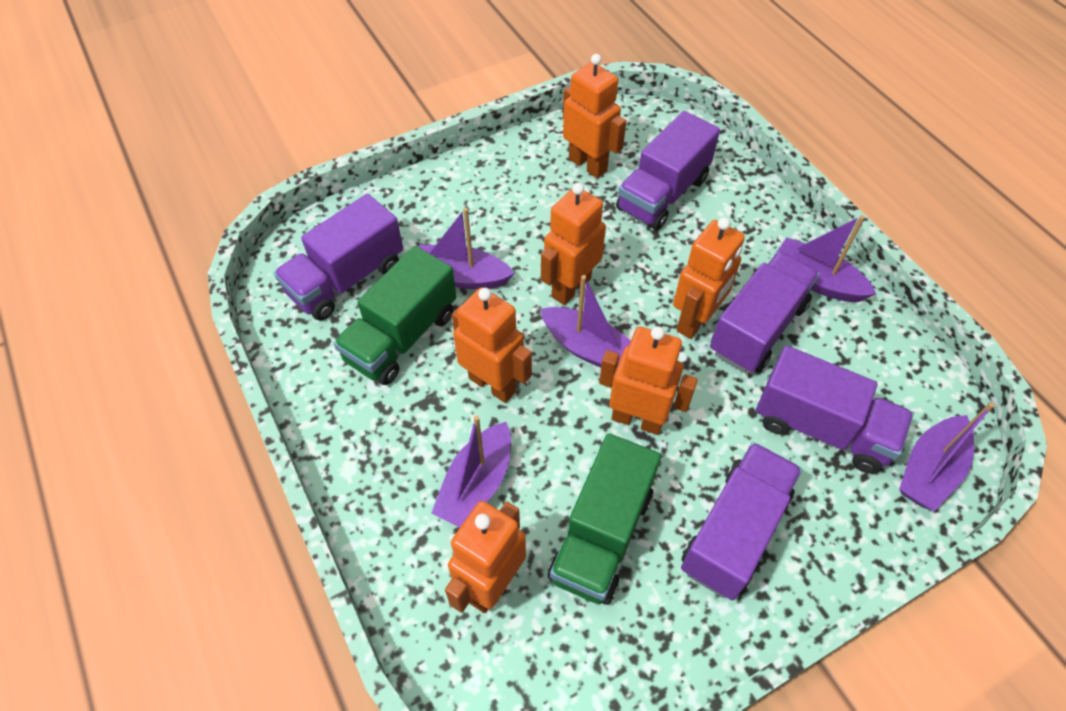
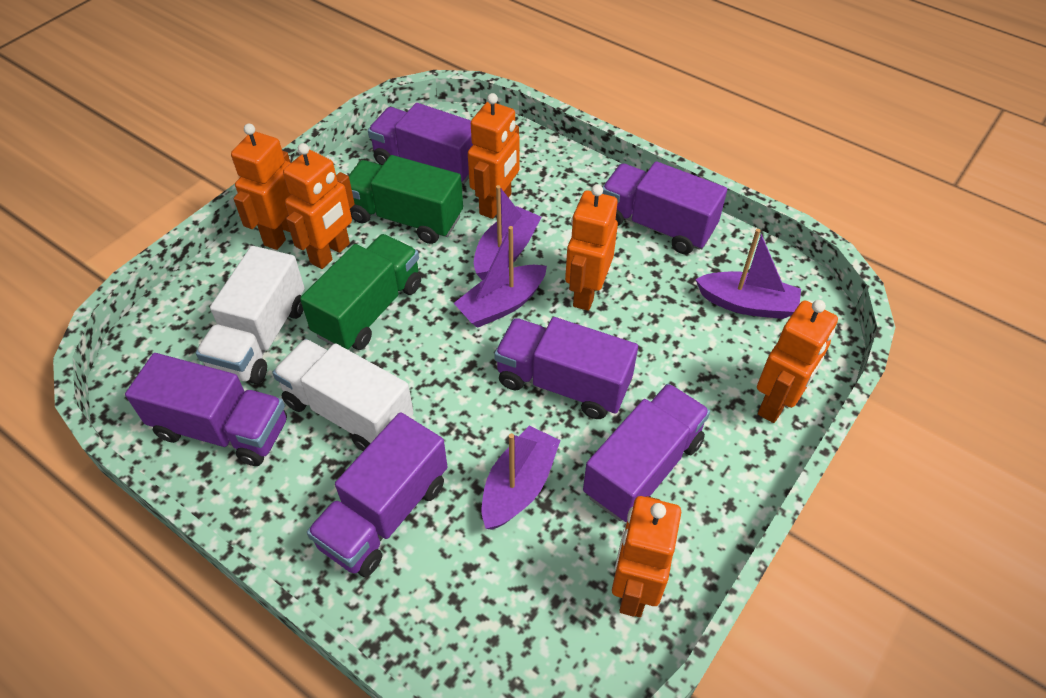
purple boat: 5 -> 4
purple truck: 5 -> 6
white truck: 0 -> 2

